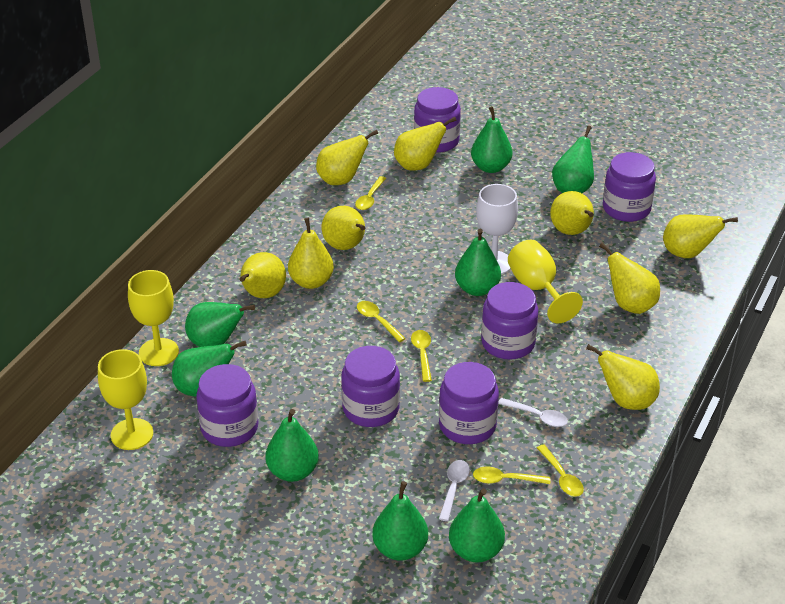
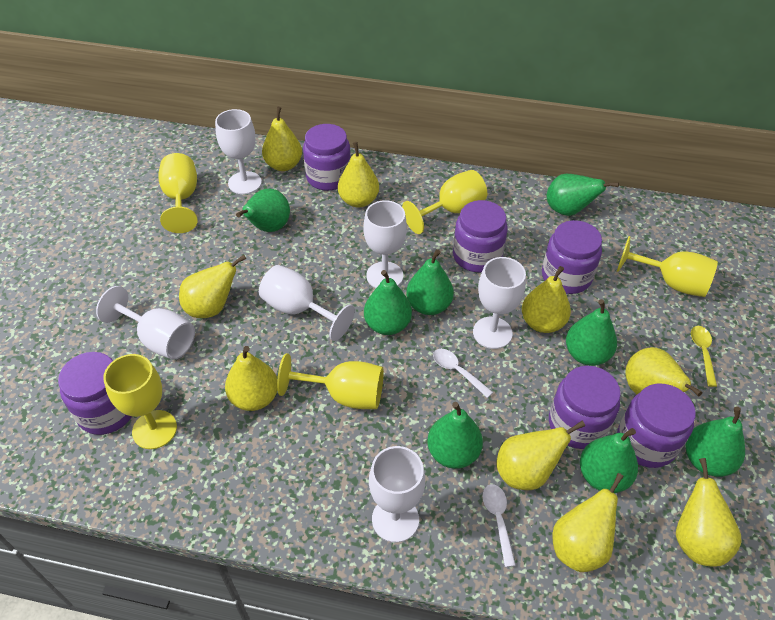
white goblet: 1 -> 6
yellow goblet: 3 -> 5
yellow spoon: 5 -> 1

